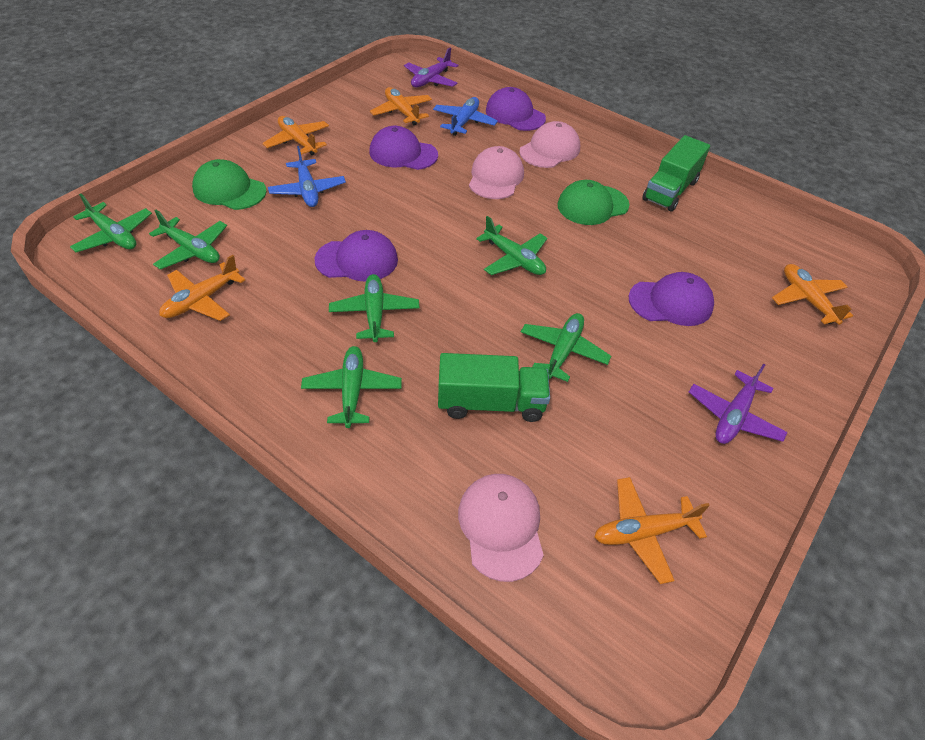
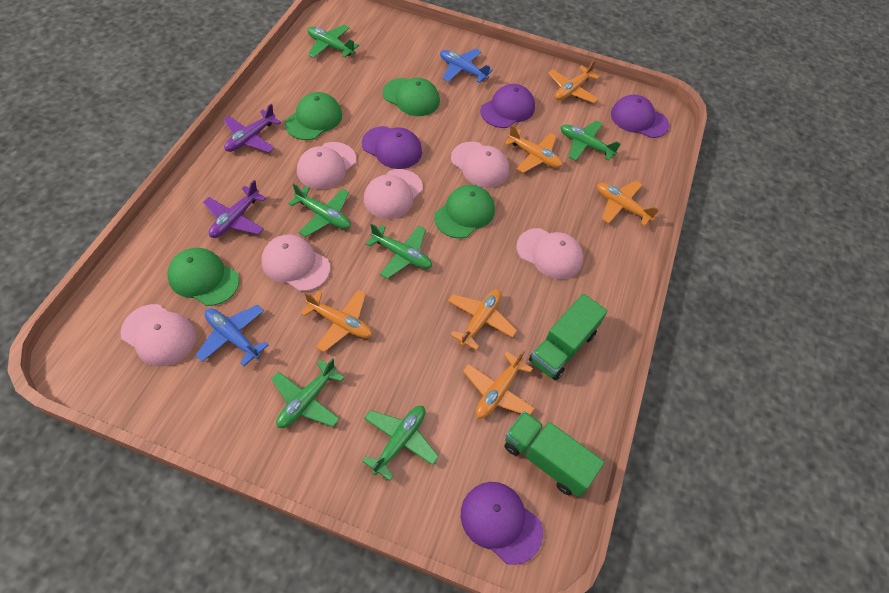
green cap: 2 -> 4
orange plane: 5 -> 6
pink cap: 3 -> 6

